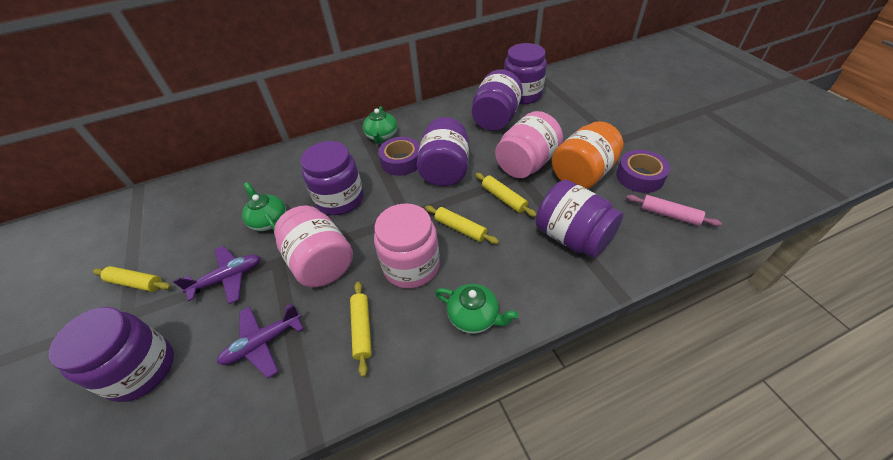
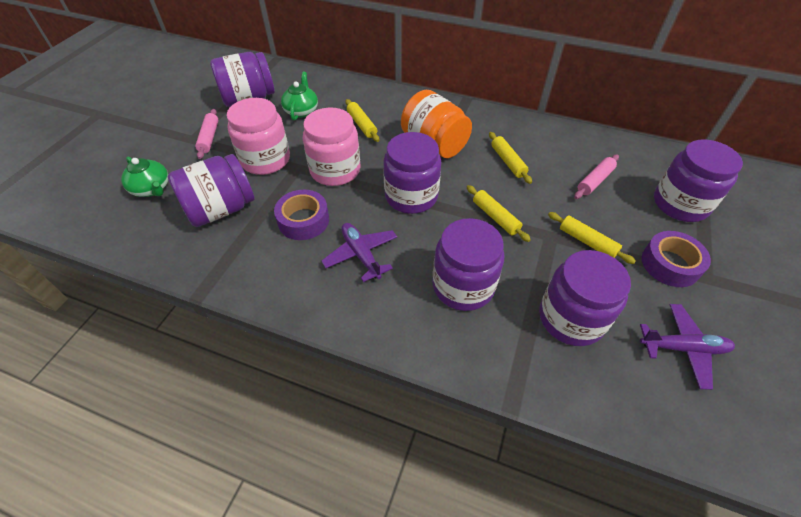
green teapot: 3 -> 2
pink jar: 3 -> 2
pink rolling pin: 1 -> 2

